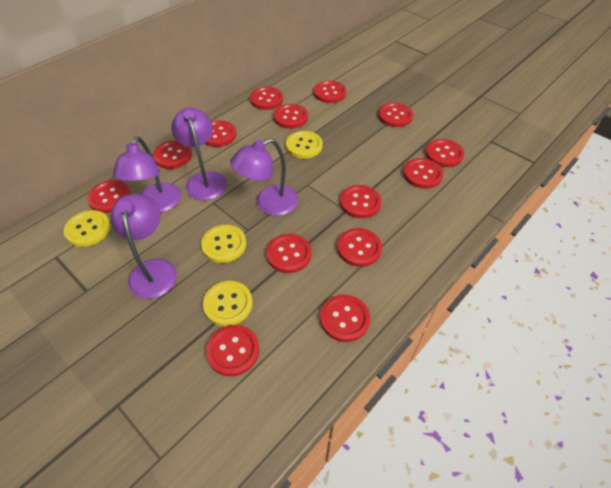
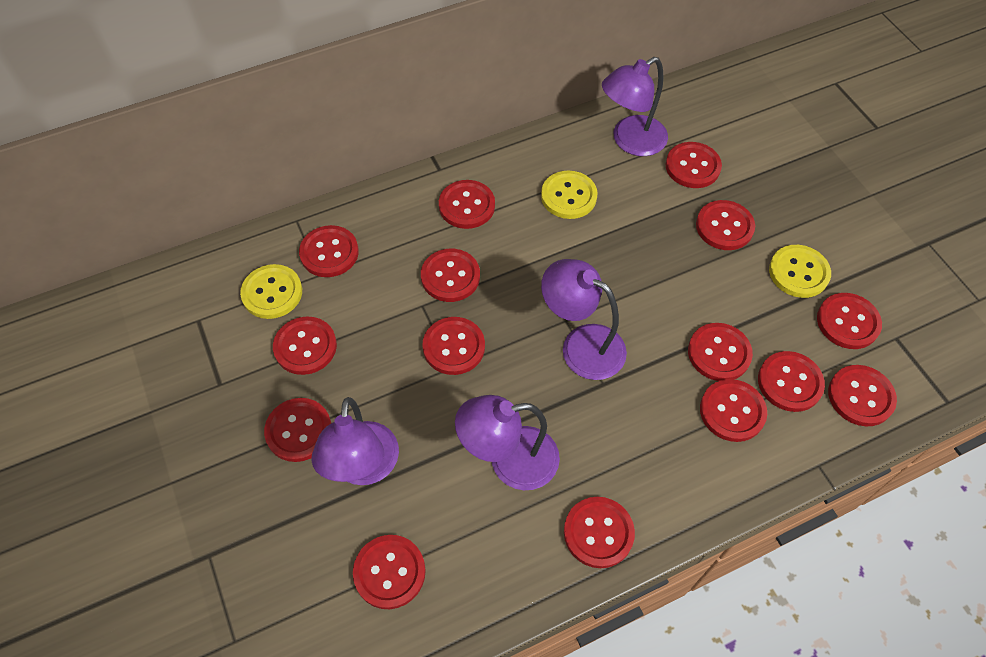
red button: 14 -> 15
yellow button: 4 -> 3

